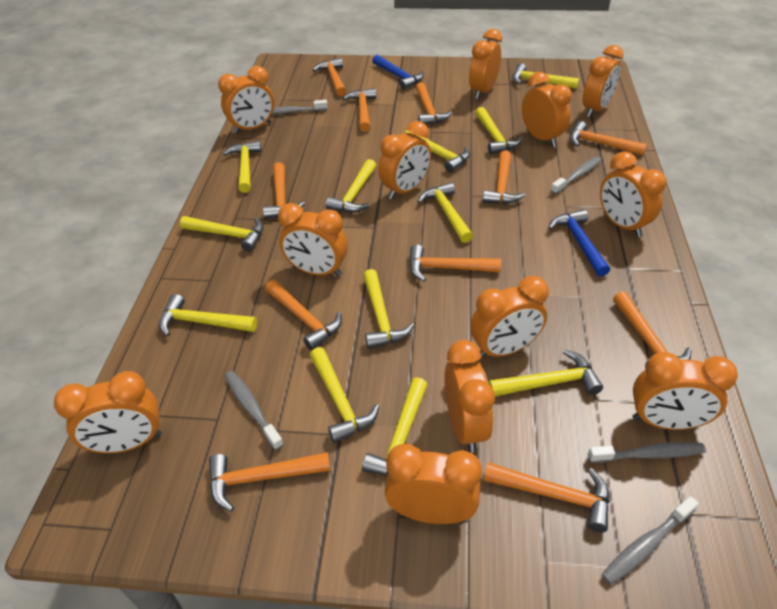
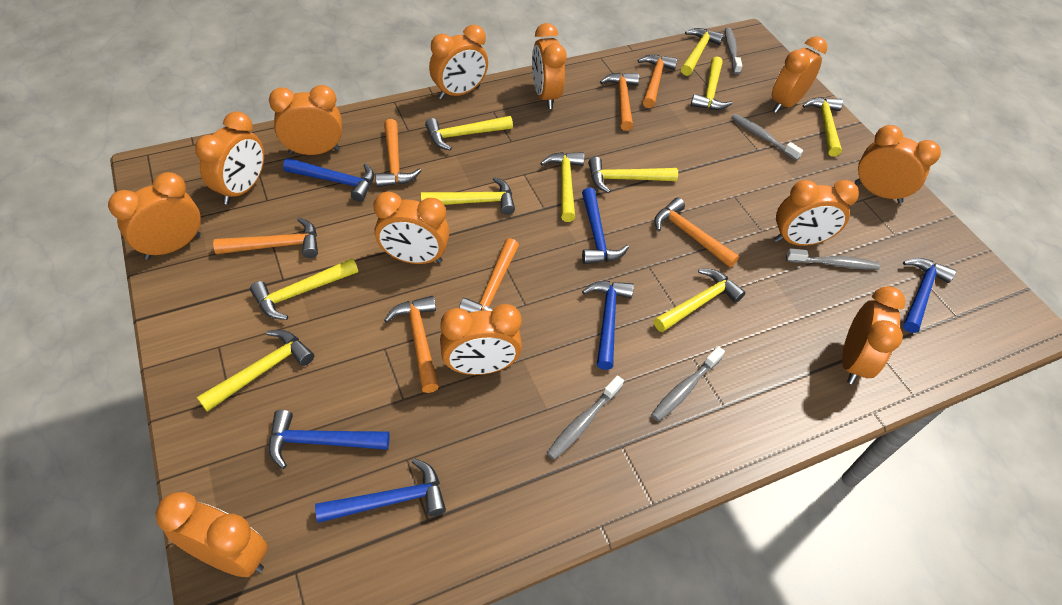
blue hammer: 2 -> 6
orange hammer: 11 -> 7
yellow hammer: 12 -> 10

